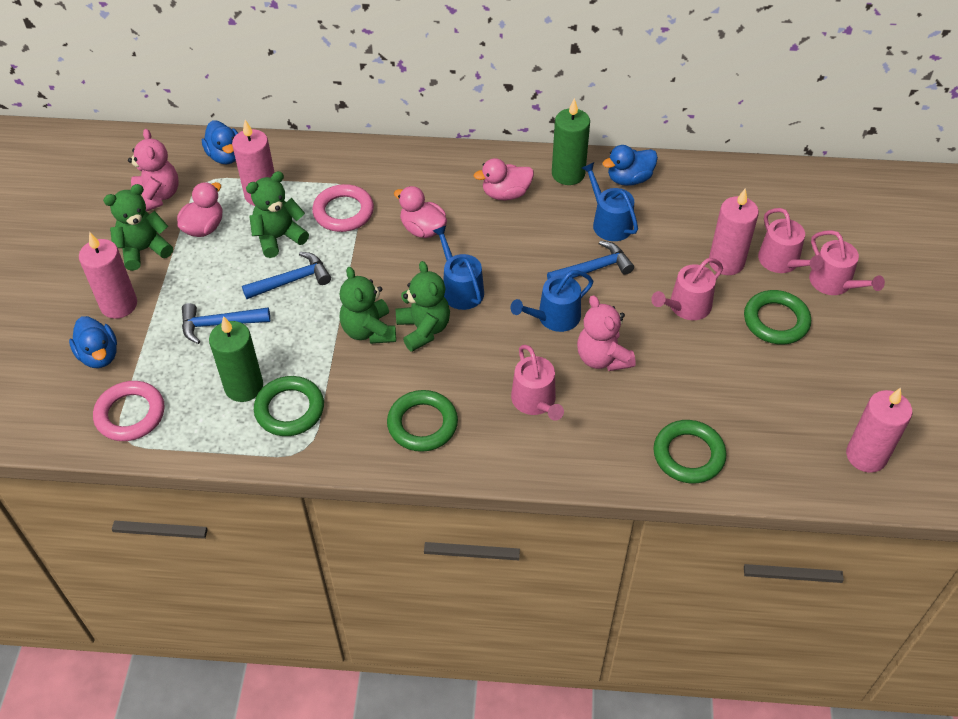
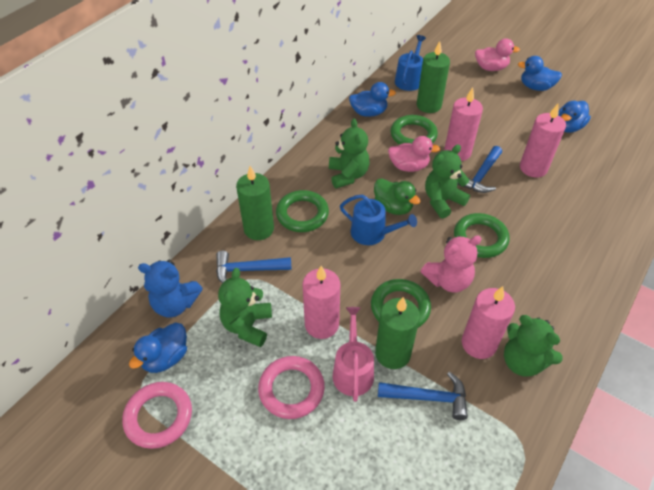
blue duck: 3 -> 4
blue teddy bear: 0 -> 1
blue watering can: 3 -> 2
green candle: 2 -> 3
green duck: 0 -> 1
pink duck: 3 -> 2
pink teddy bear: 2 -> 1
pink watering can: 4 -> 1

